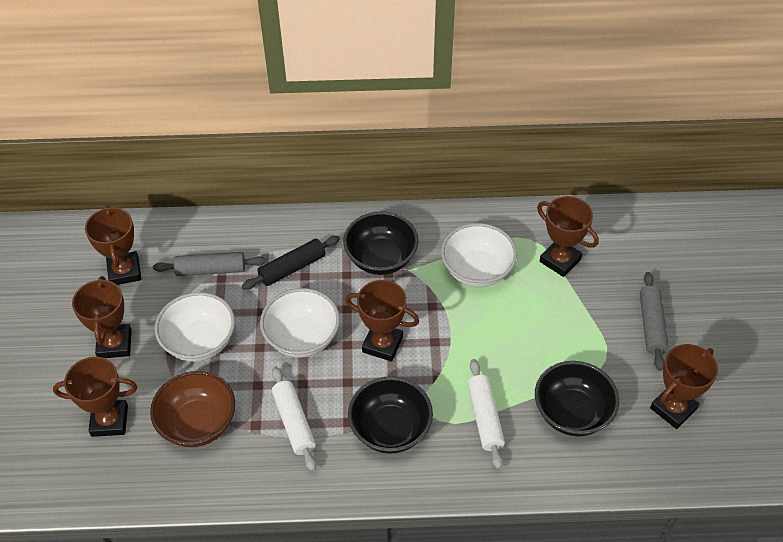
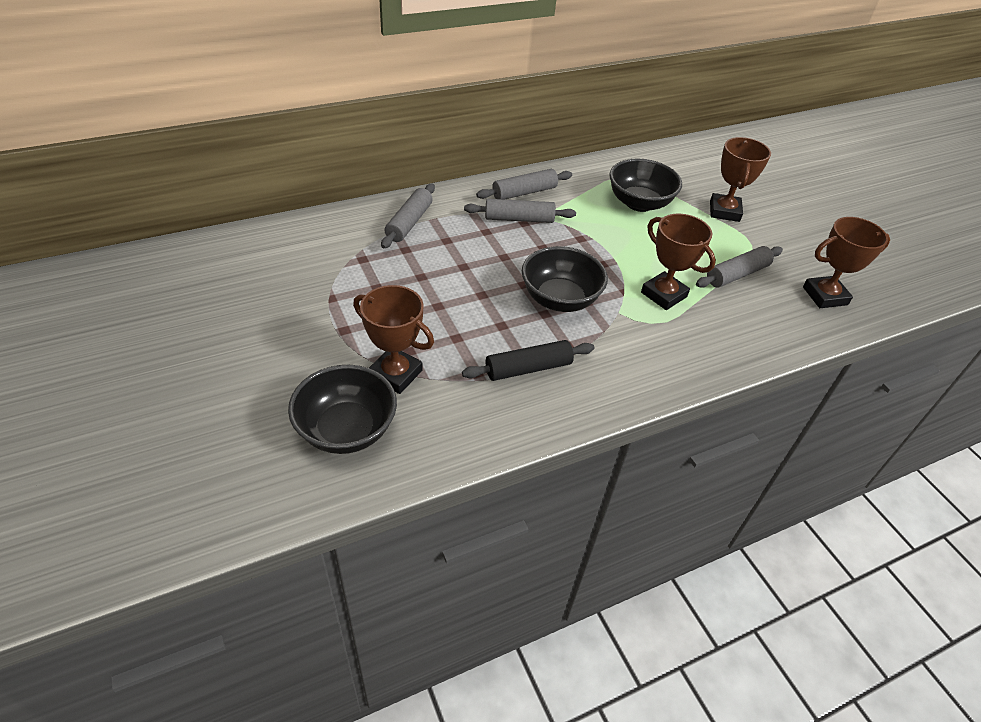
brown bowl: 1 -> 0
brown trophy: 6 -> 4
grey rolling pin: 2 -> 4
white bowl: 3 -> 0
white rolling pin: 2 -> 0

